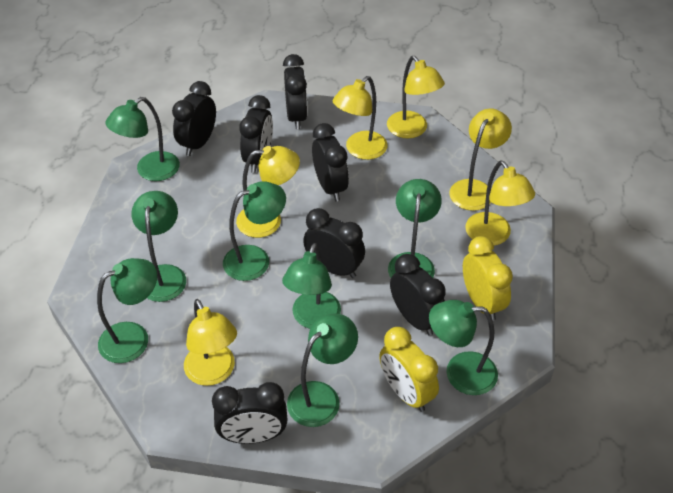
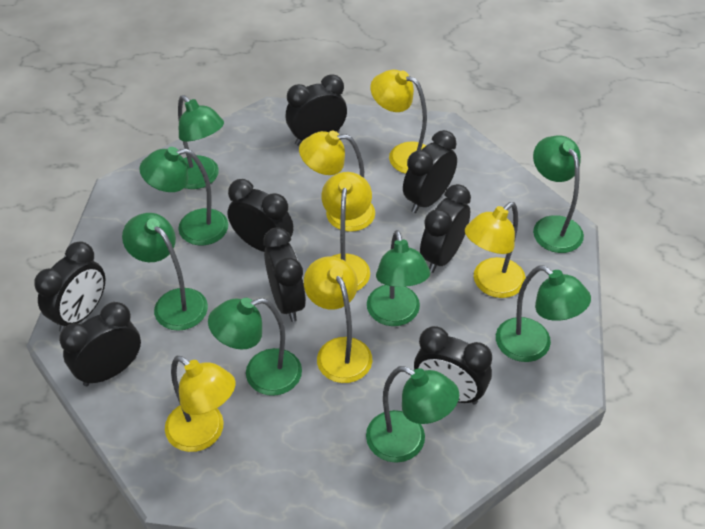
black clock: 7 -> 8
yellow clock: 2 -> 0

